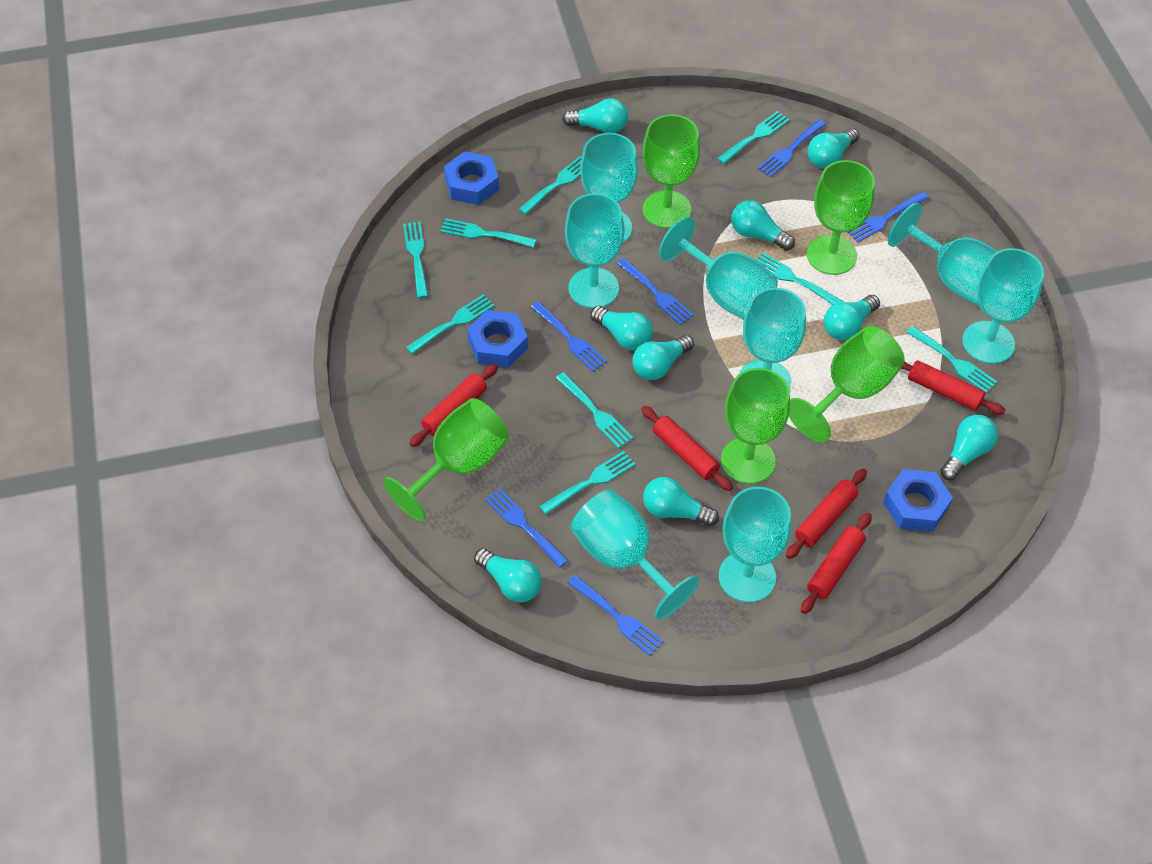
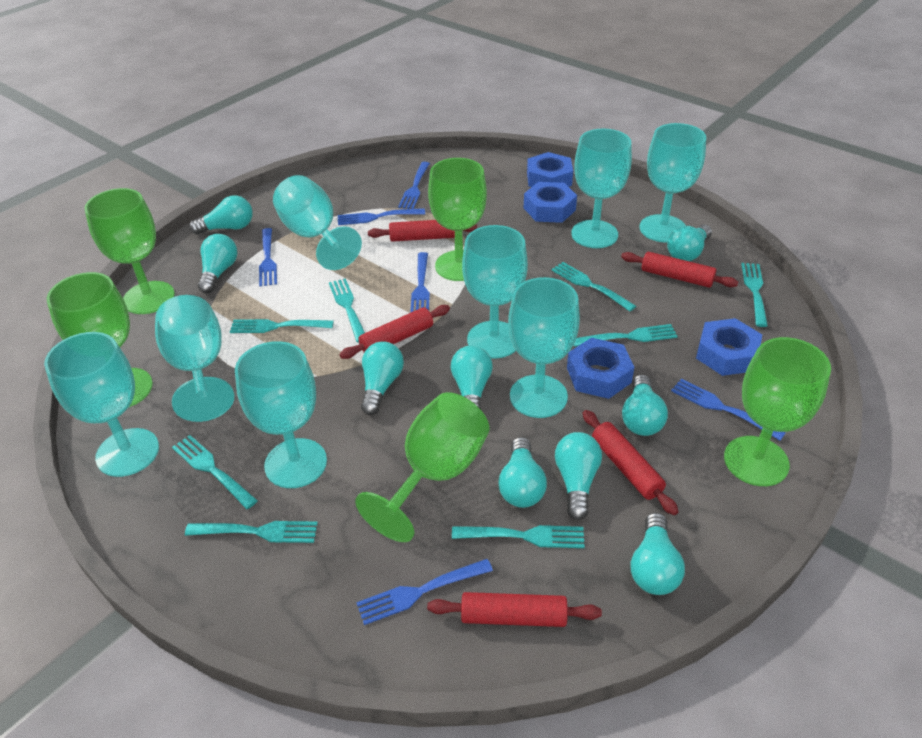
blue nut: 3 -> 4
turquoise fork: 9 -> 8

